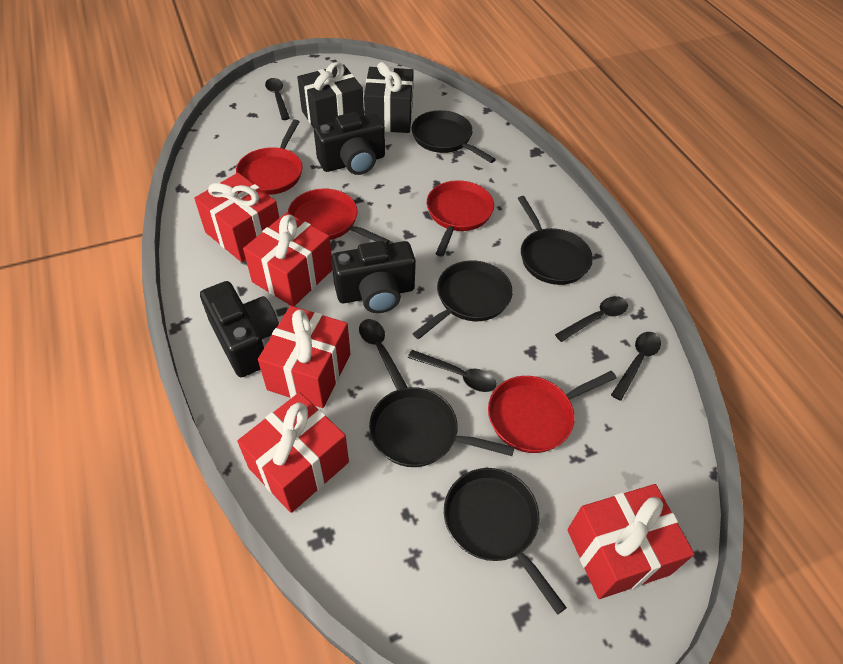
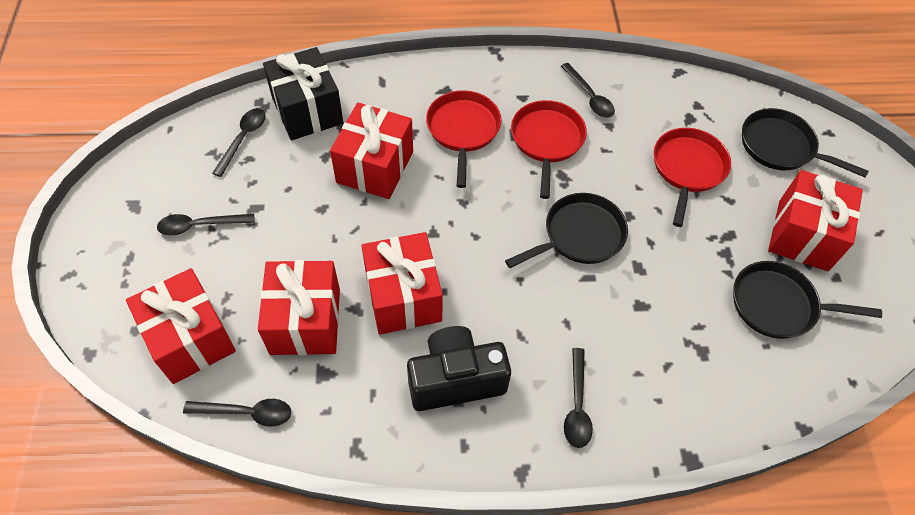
black camera: 3 -> 1
black gift: 2 -> 1
black pan: 5 -> 3
red pan: 4 -> 3

